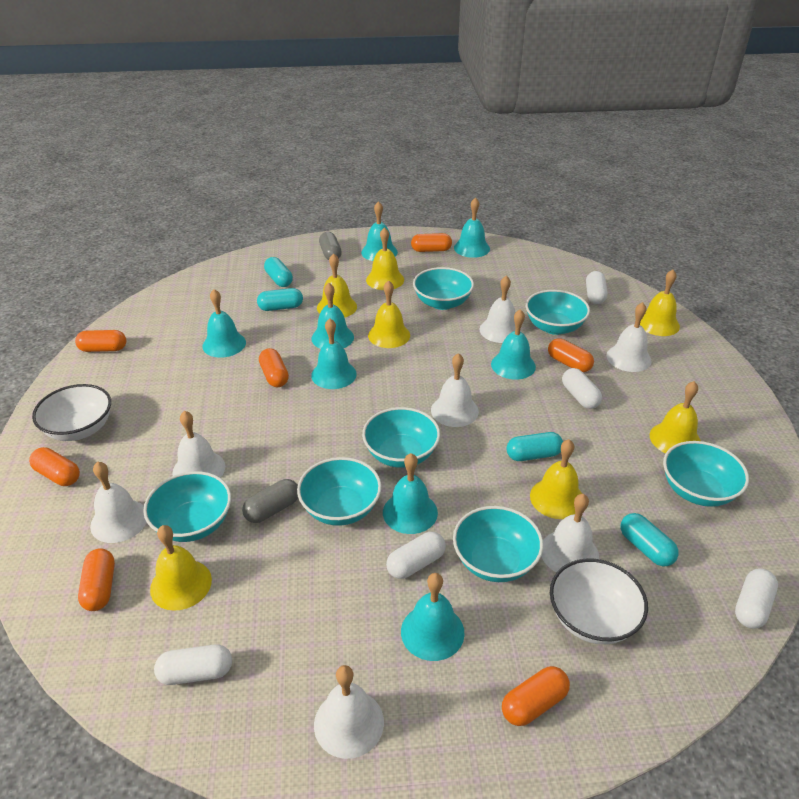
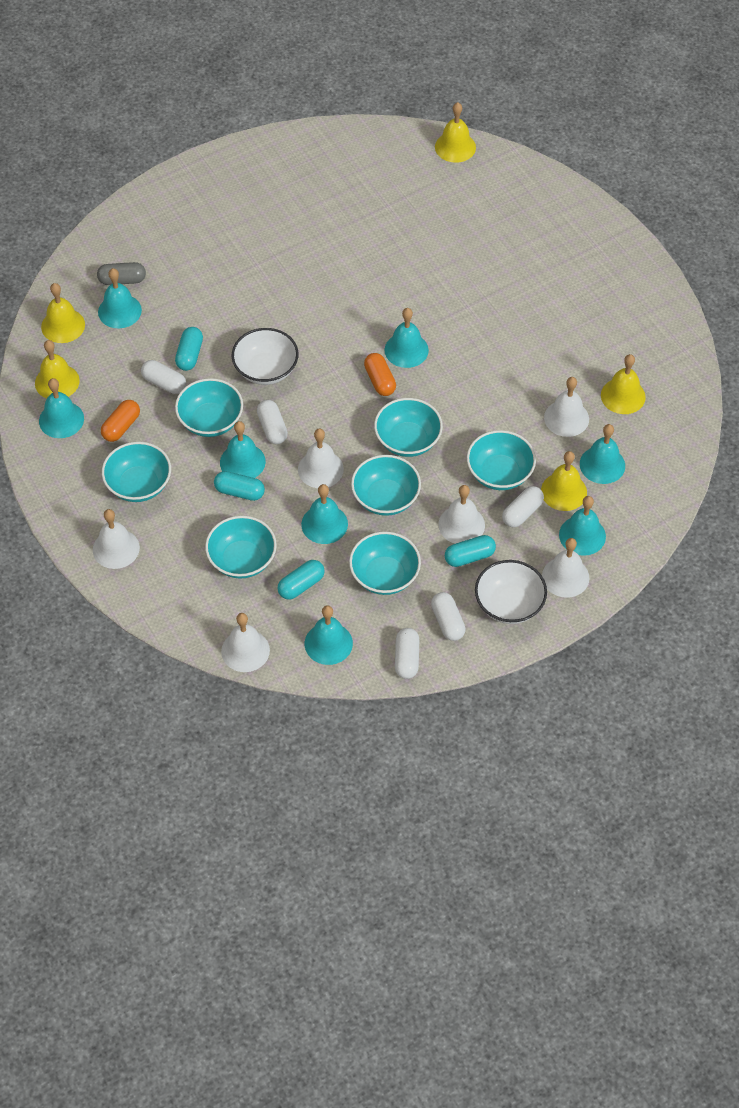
grey capsule: 2 -> 1
orange capsule: 7 -> 2
white bell: 7 -> 6
yellow bell: 7 -> 5

